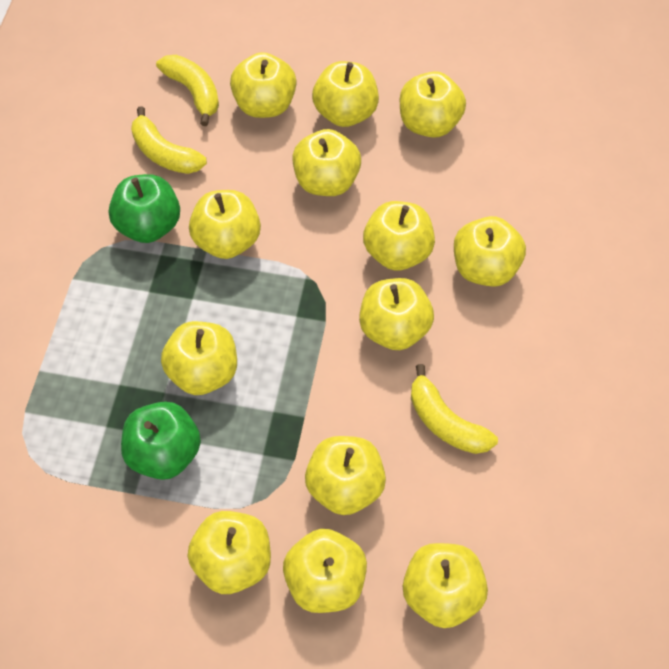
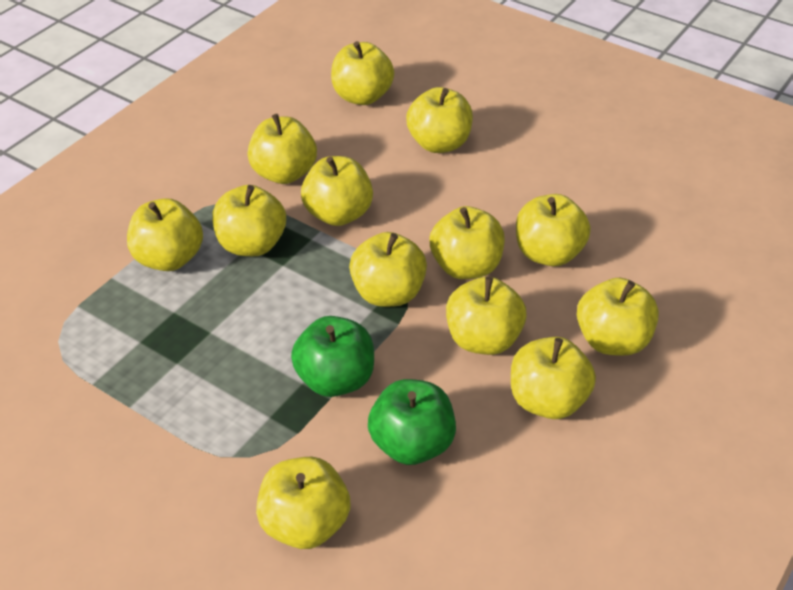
yellow banana: 3 -> 0

